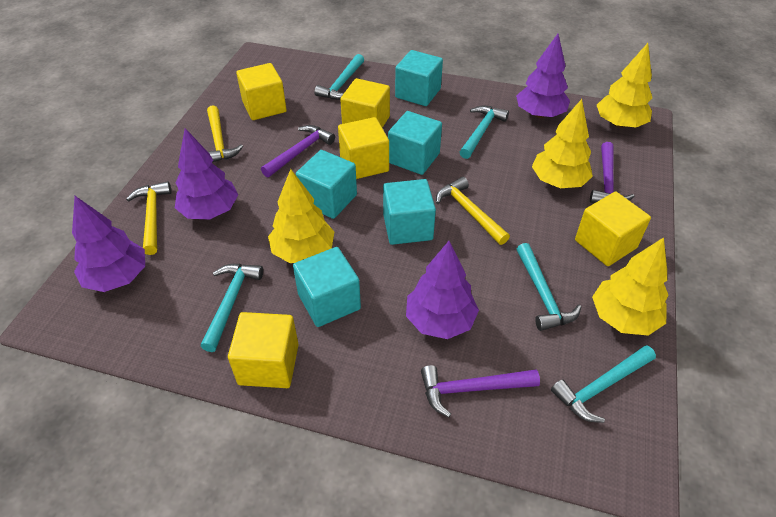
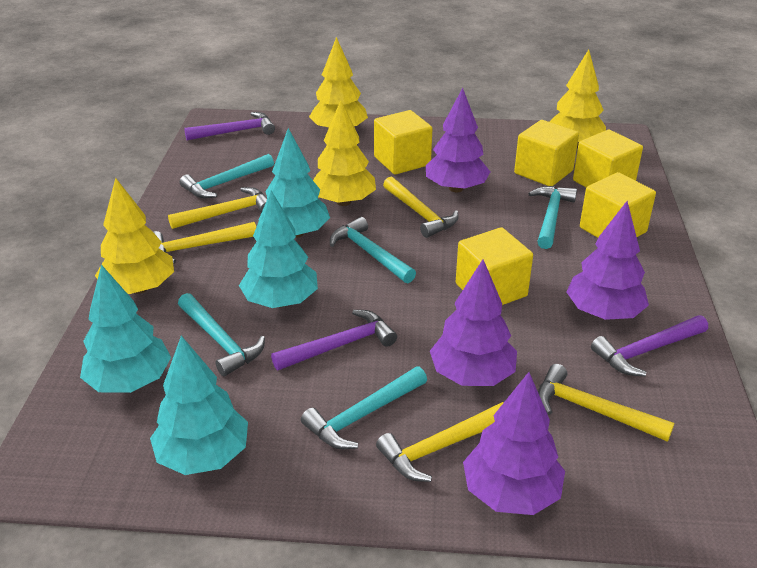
turquoise cube: 5 -> 0
turquoise tree: 0 -> 4
yellow hammer: 3 -> 5

